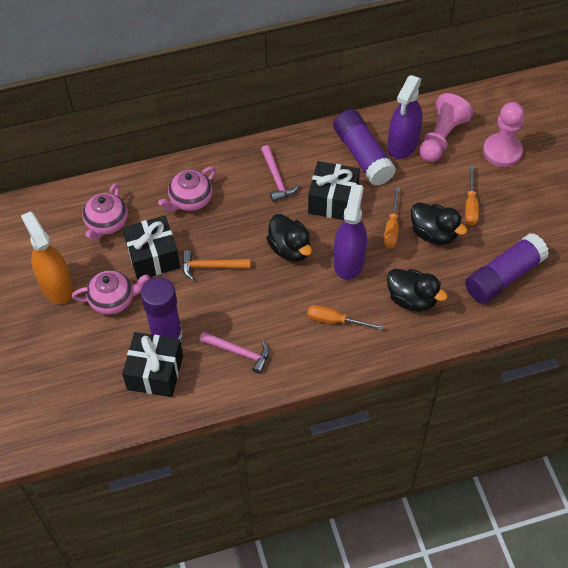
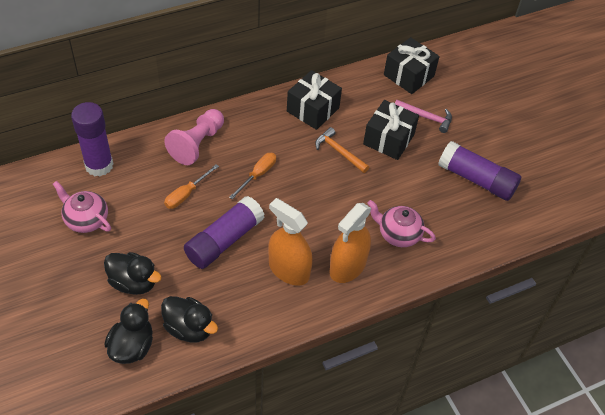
orange screwdriver: 3 -> 2
orange spray bottle: 1 -> 2
pink hammer: 2 -> 1
pink pawn: 2 -> 1
pink teapot: 3 -> 2
purple spray bottle: 2 -> 0

